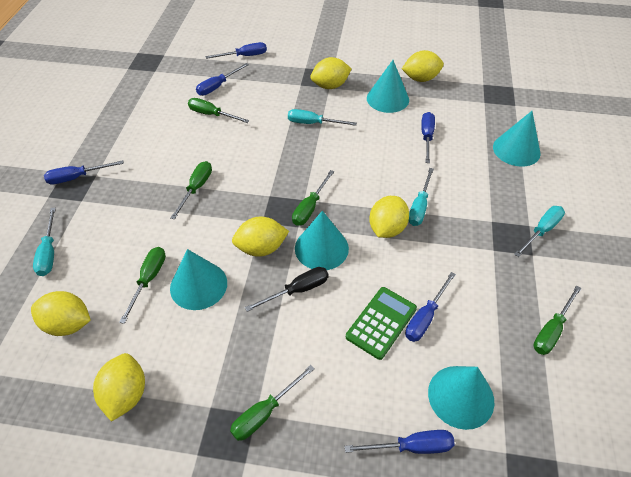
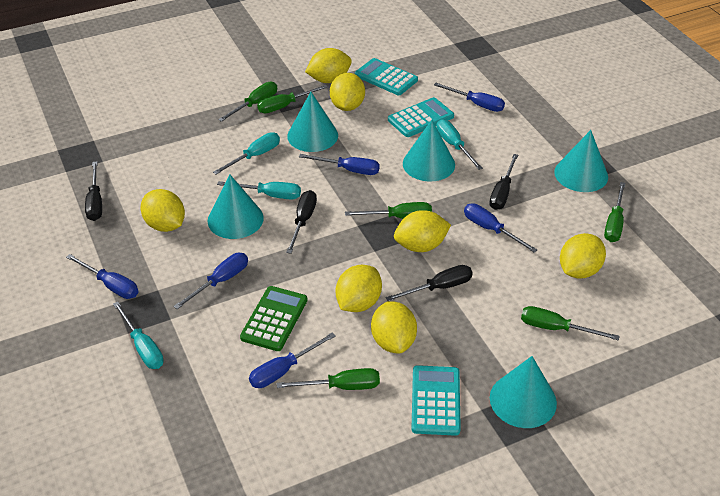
black screwdriver: 1 -> 4
turquoise calculator: 0 -> 3
yellow lemon: 6 -> 7

